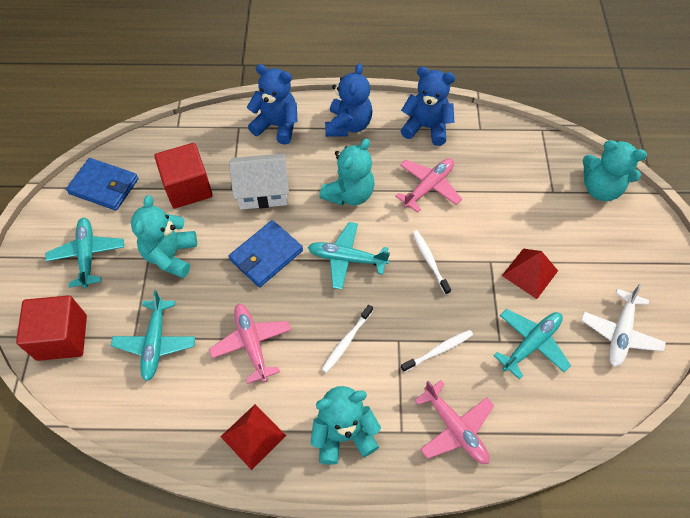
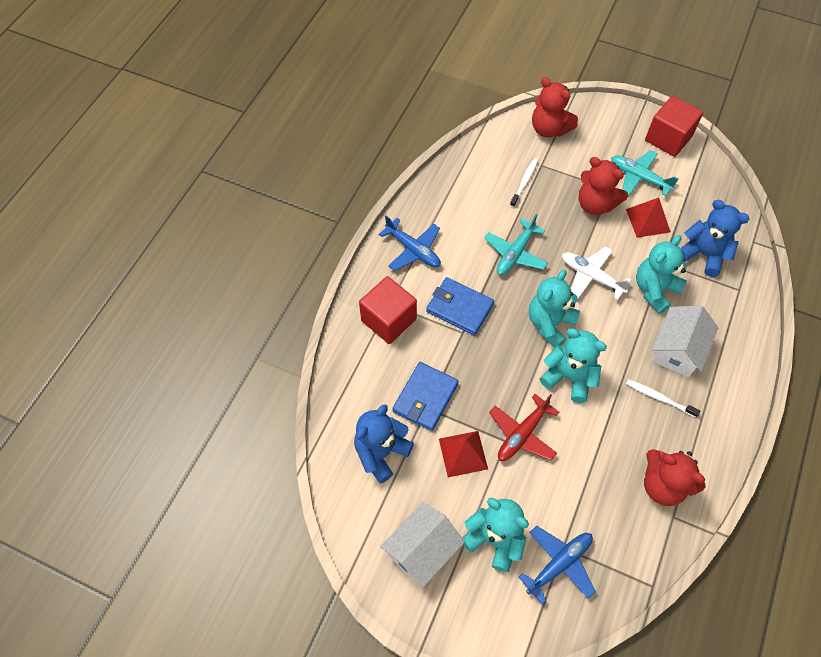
blue plane: 0 -> 2
blue teddy bear: 3 -> 2
pink plane: 3 -> 0
red plane: 0 -> 1
red teddy bear: 0 -> 3
turquoise plane: 4 -> 2
white house: 1 -> 2
white toothbrush: 3 -> 2

